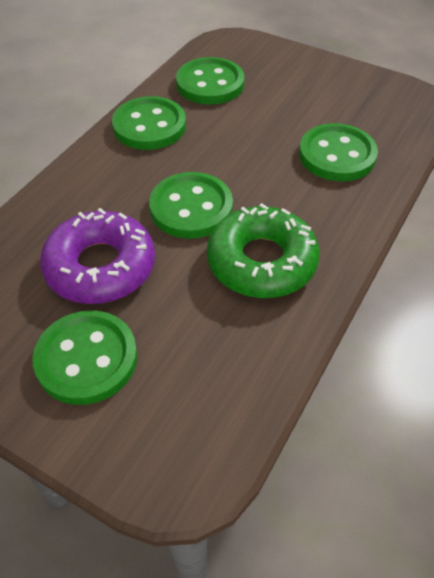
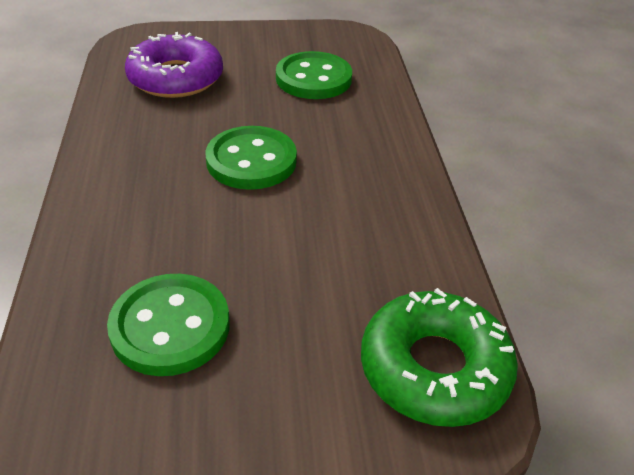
green button: 5 -> 3

